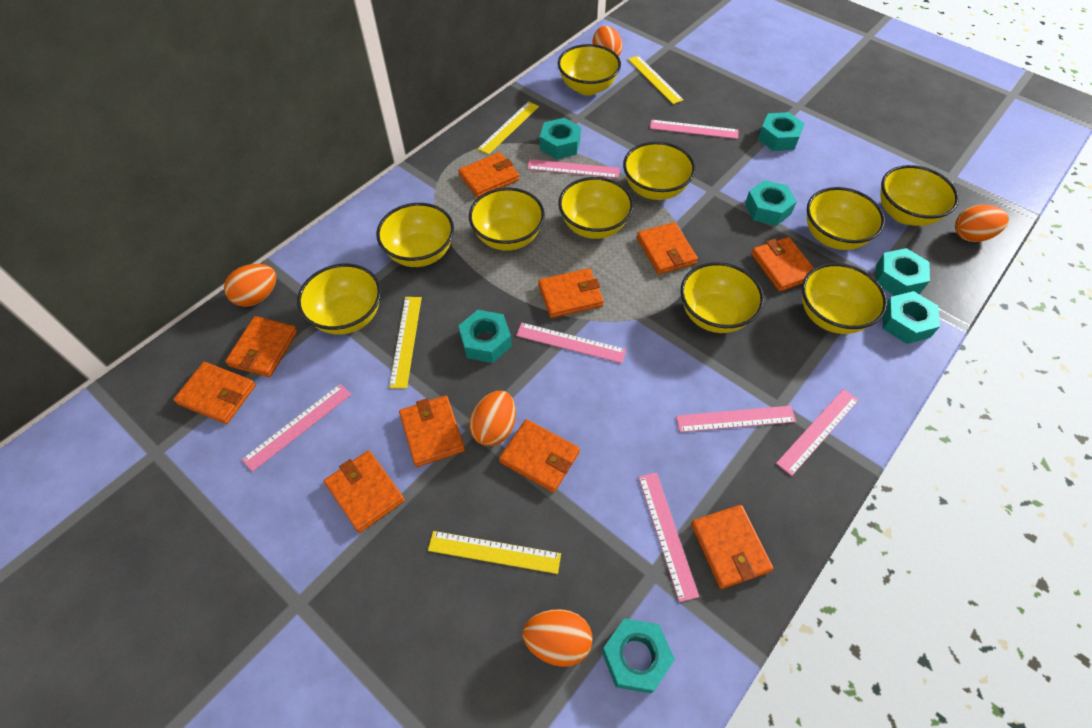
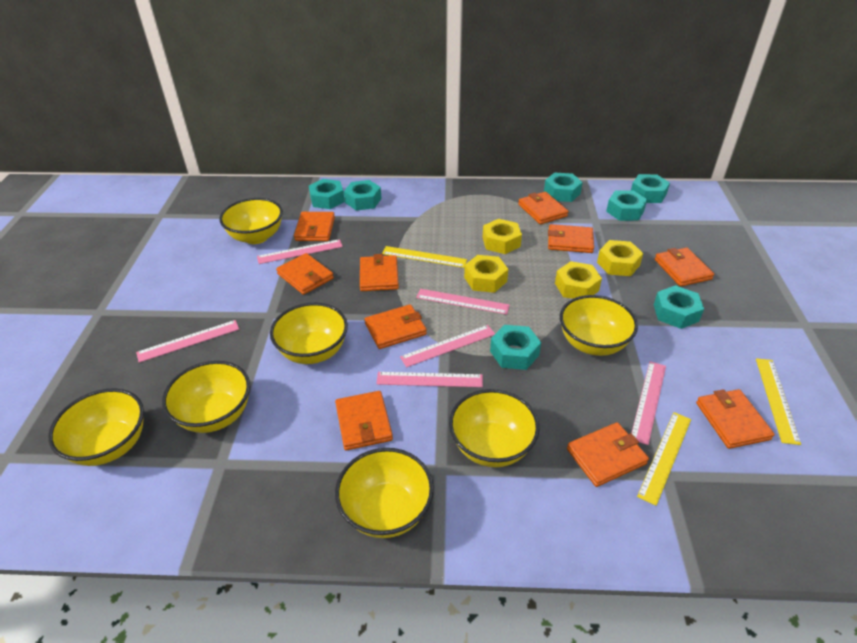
orange egg: 5 -> 0
pink ruler: 7 -> 6
yellow bowl: 10 -> 7
yellow nut: 0 -> 4
yellow ruler: 4 -> 3

